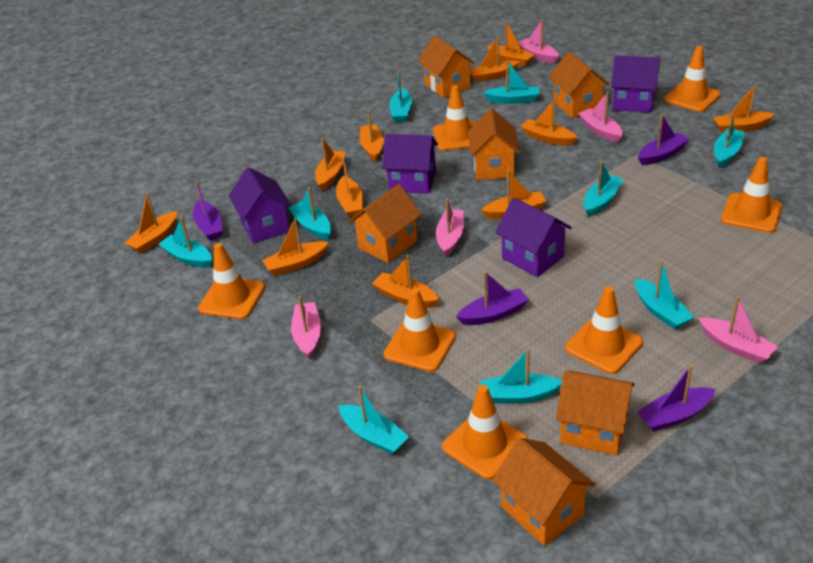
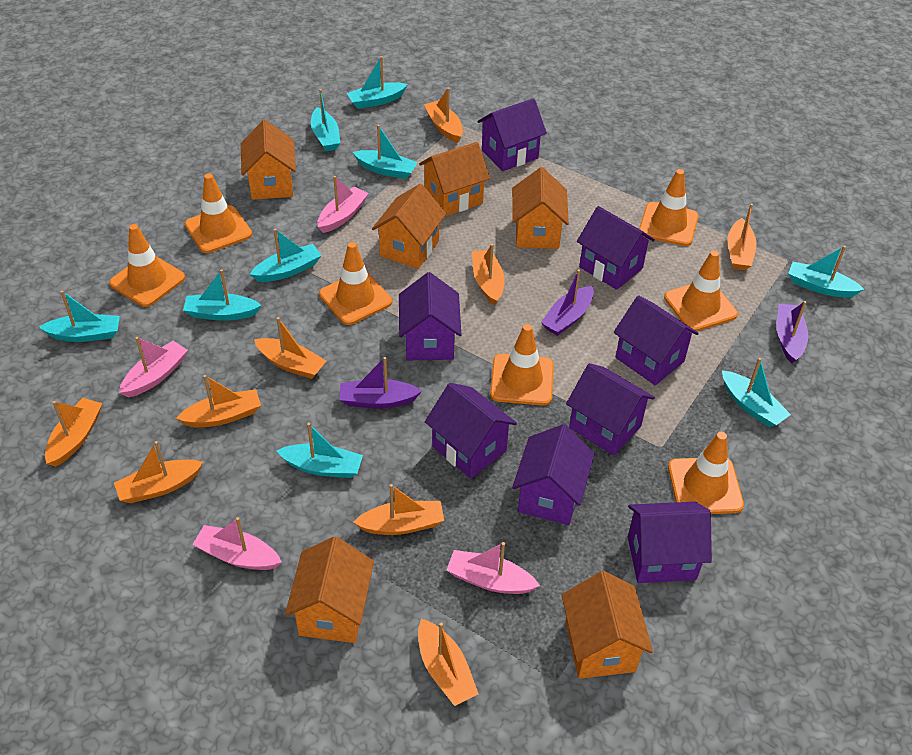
orange boat: 11 -> 9
pink boat: 5 -> 4
purple boat: 4 -> 3
purple house: 4 -> 8

